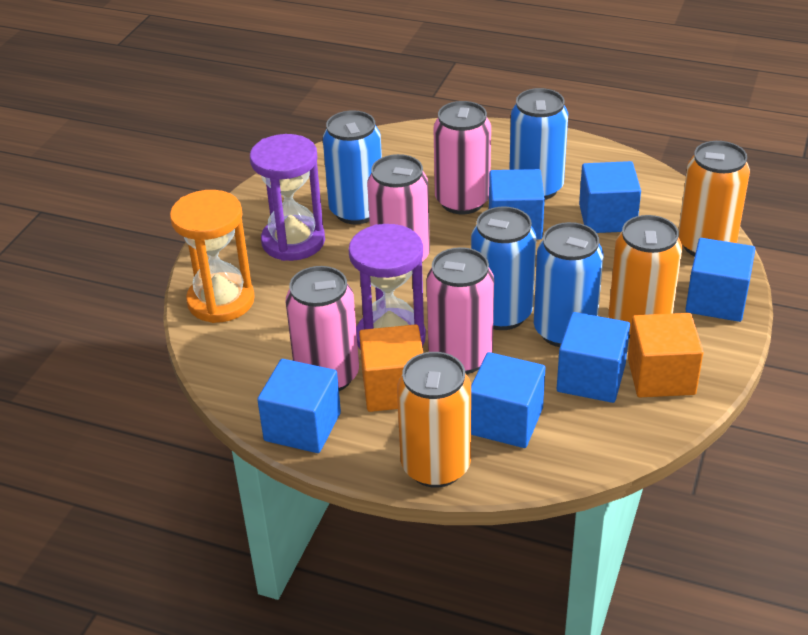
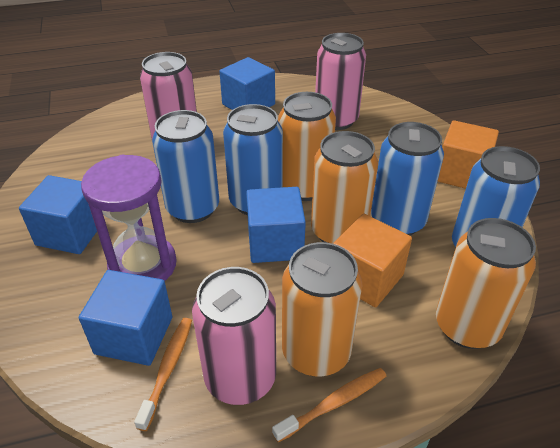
blue cube: 6 -> 4
orange can: 3 -> 4
orange hourglass: 1 -> 0
orange toothbrush: 0 -> 2
pink can: 4 -> 3
purple hourglass: 2 -> 1

